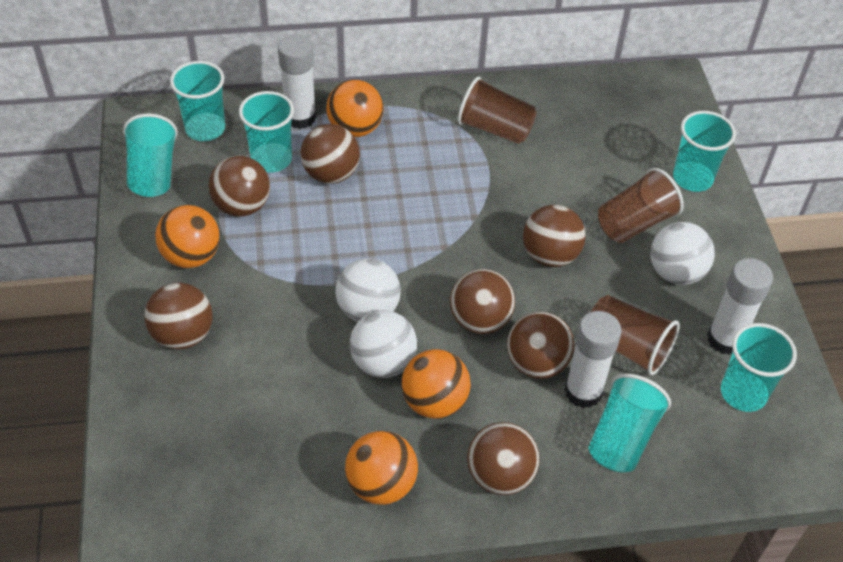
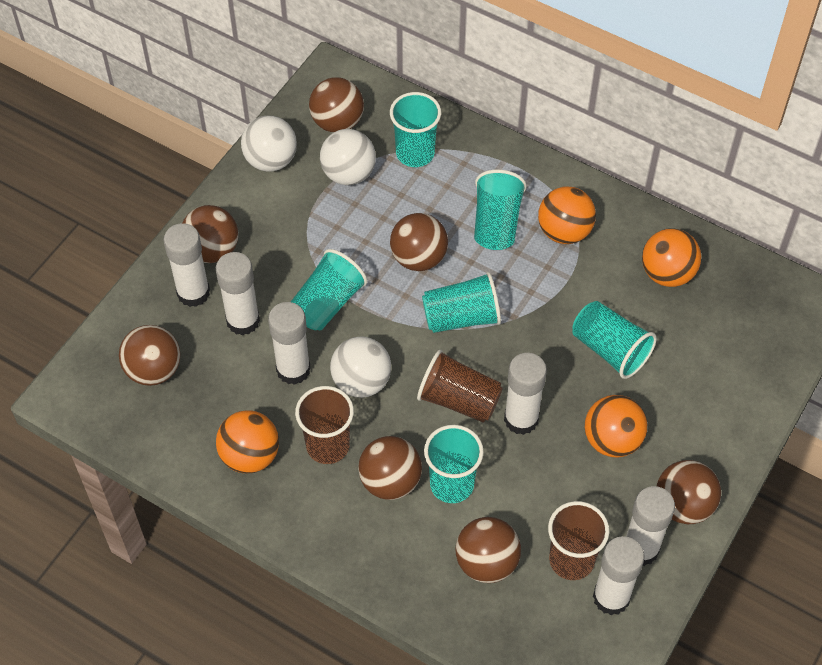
white glue stick: 3 -> 6

